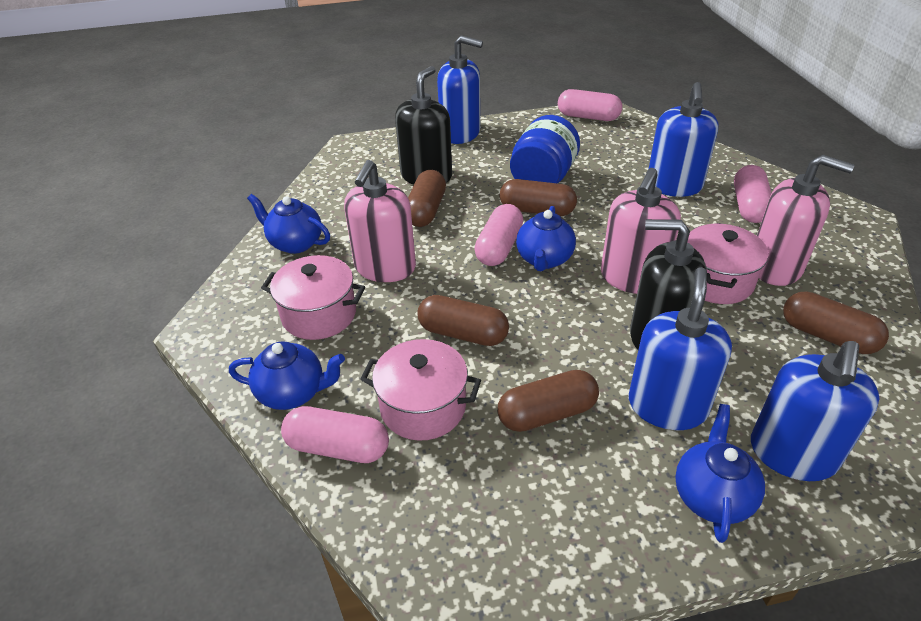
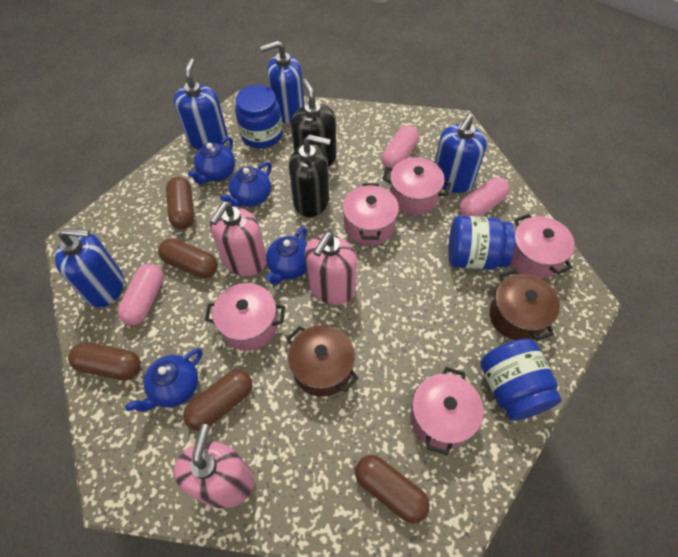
blue jar: 1 -> 3
brown pot: 0 -> 2
pink capsule: 4 -> 3
pink pot: 3 -> 5

